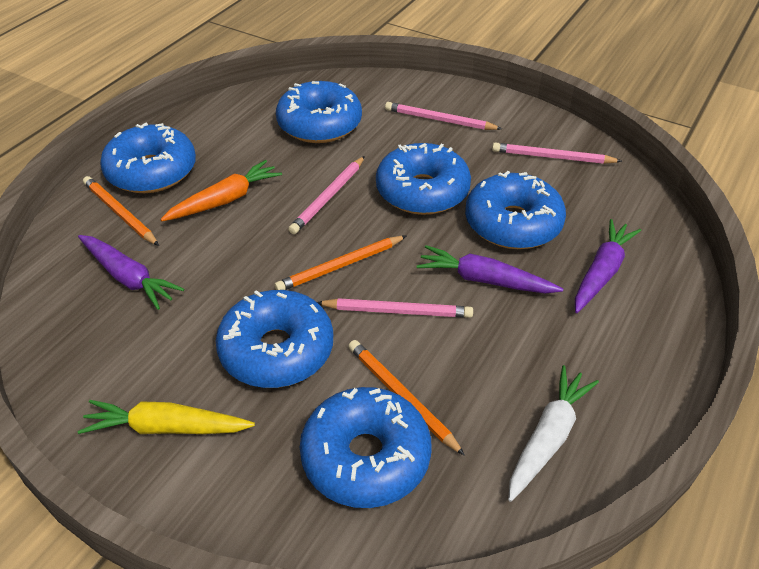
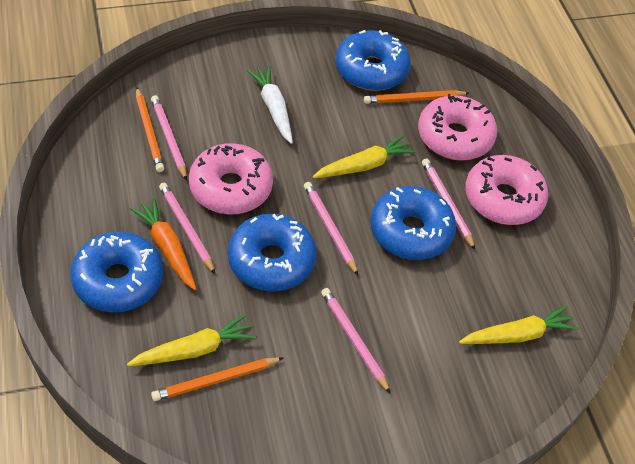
blue donut: 6 -> 4
pink donut: 0 -> 3
pink pencil: 4 -> 5
purple carrot: 3 -> 0
yellow carrot: 1 -> 3

